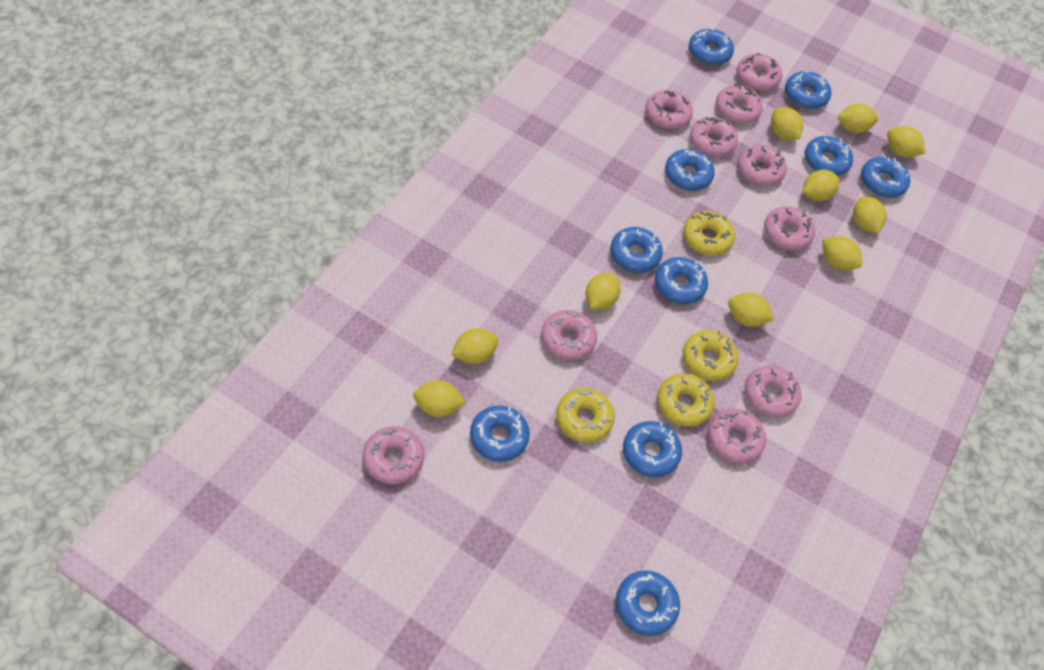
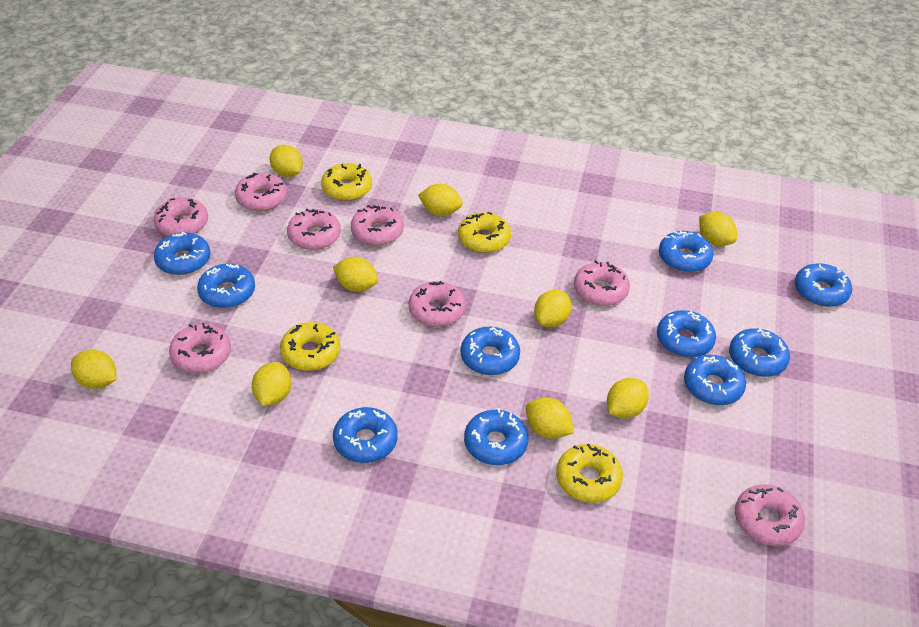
pink donut: 10 -> 8
yellow lemon: 10 -> 9

